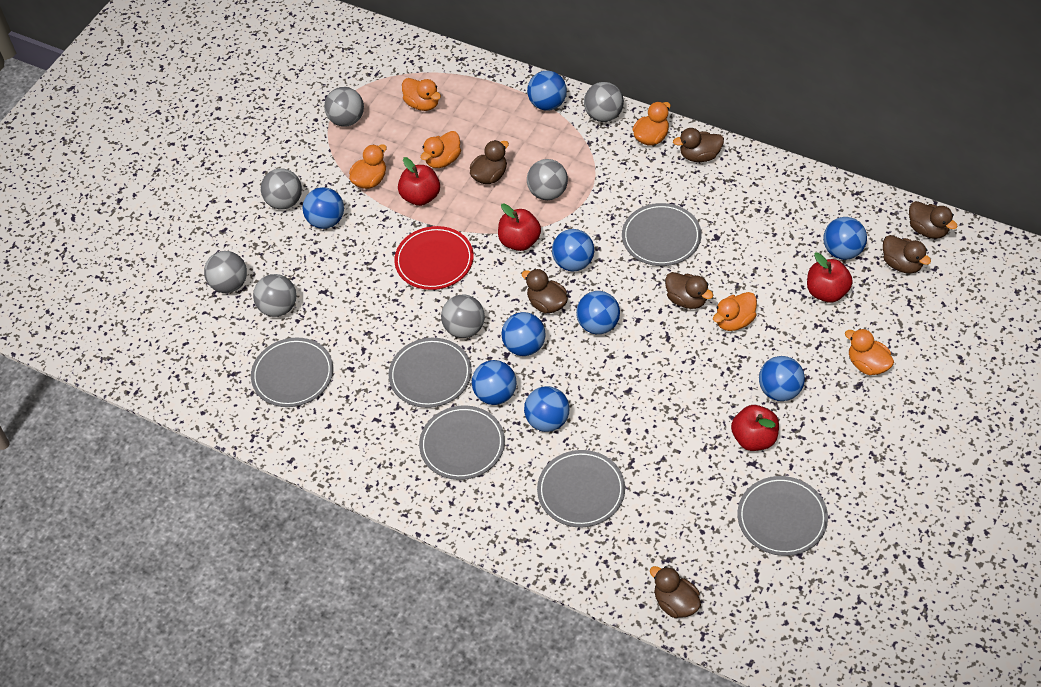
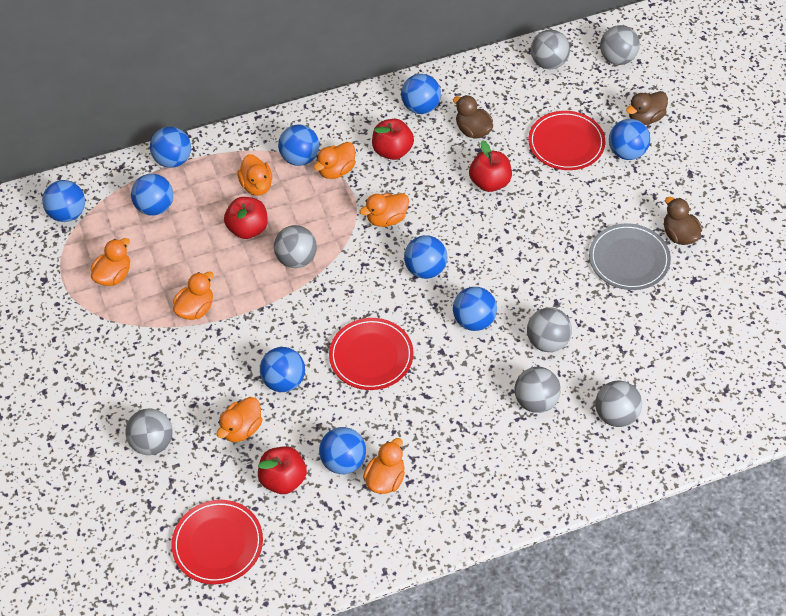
blue ball: 9 -> 10
brown duck: 7 -> 3
grey plate: 6 -> 1
orange duck: 6 -> 7
red plate: 1 -> 3

